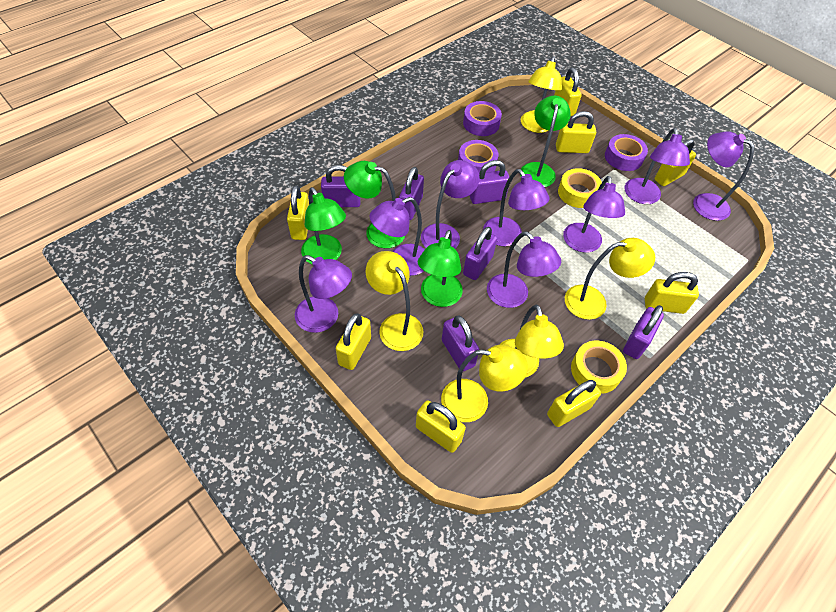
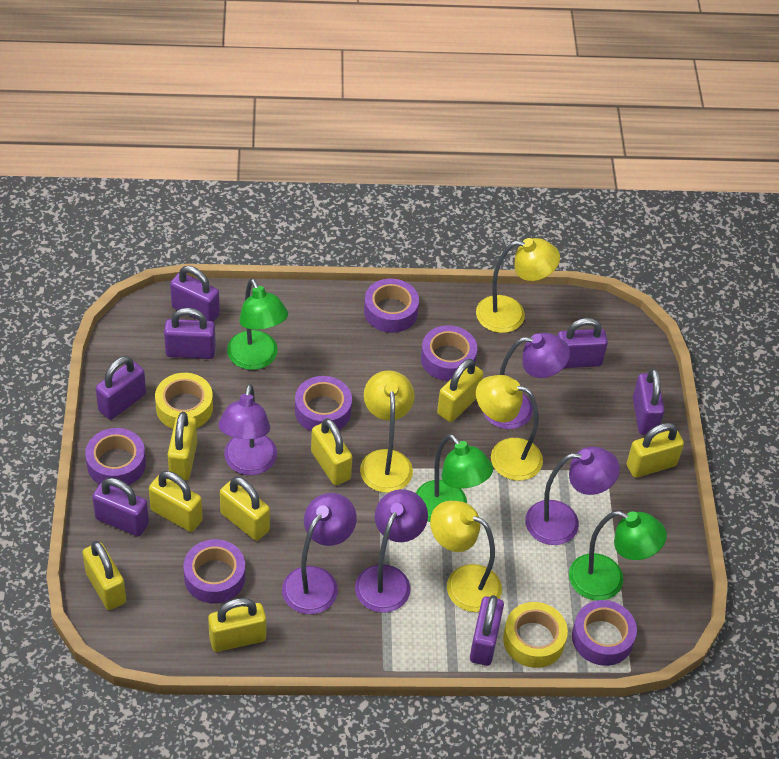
green lamp: 4 -> 3
purple lamp: 8 -> 5
purple padlock: 6 -> 7
purple tape: 3 -> 6
yellow lamp: 5 -> 4

